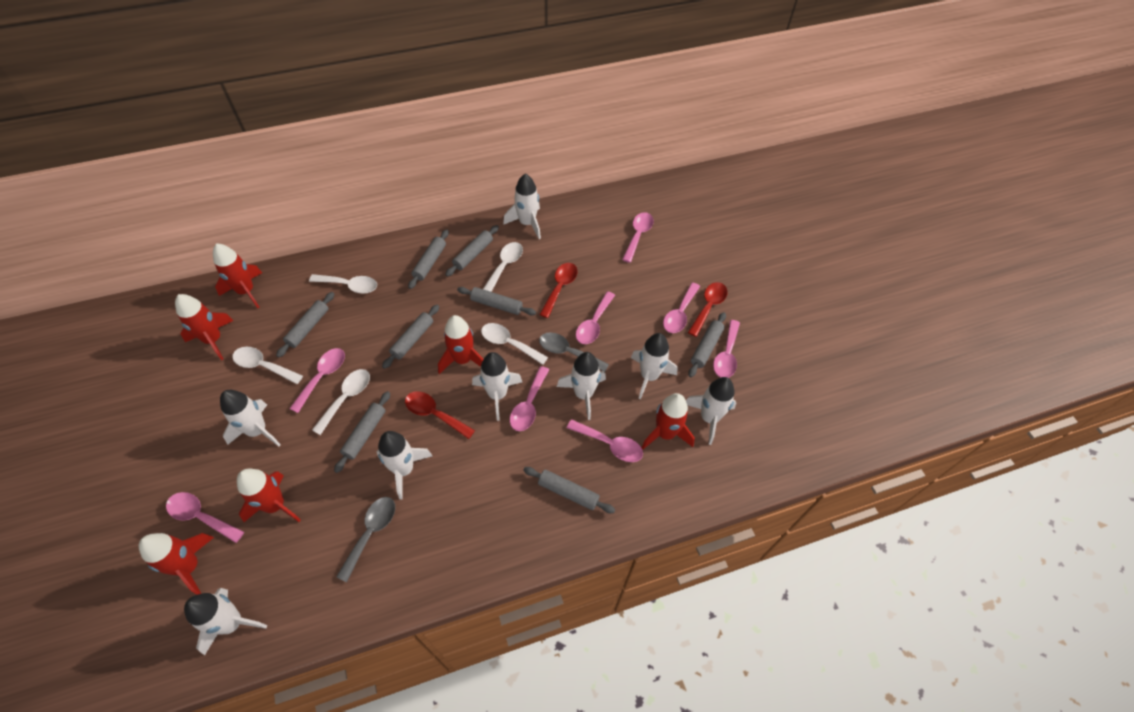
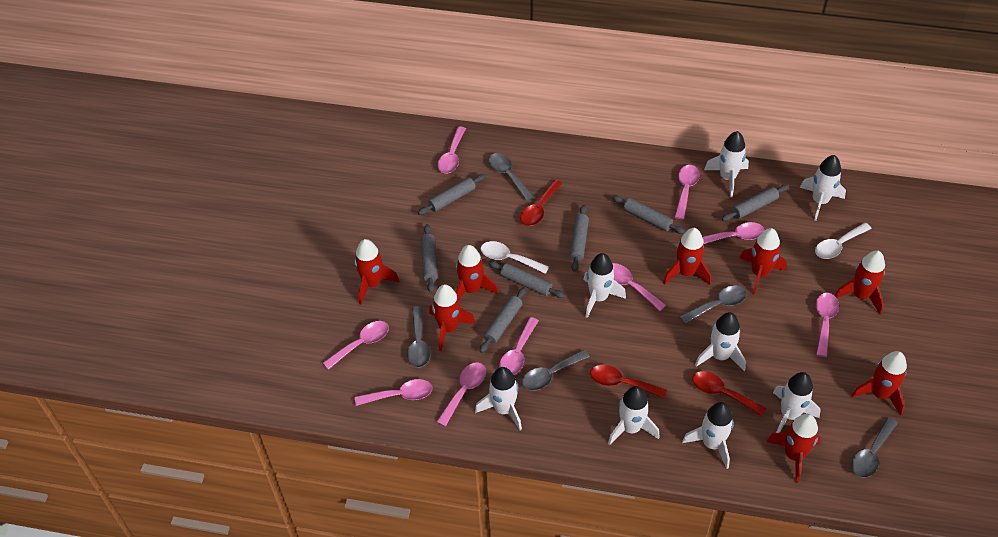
grey rolling pin: 8 -> 7
grey spoon: 2 -> 5
pink spoon: 8 -> 9
red rocket: 6 -> 8
white spoon: 5 -> 2

